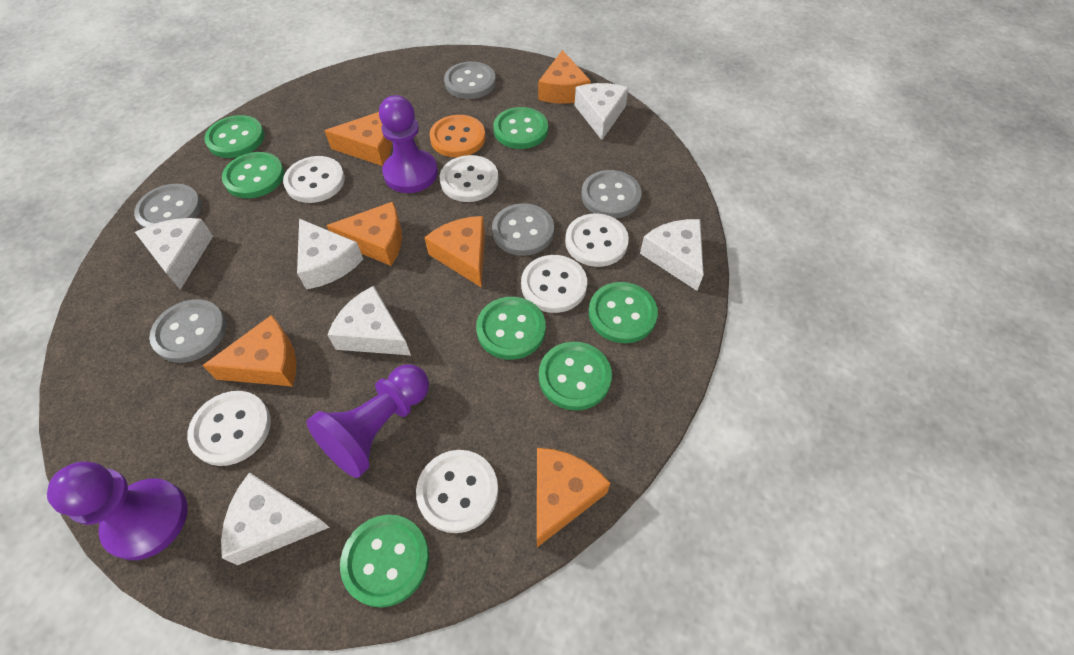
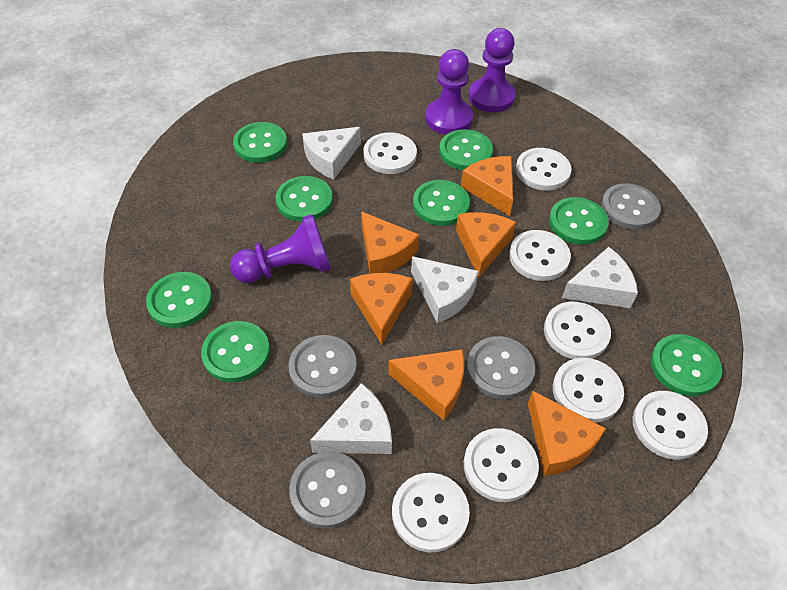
green button: 7 -> 8
grey button: 5 -> 4
orange button: 1 -> 0
white button: 6 -> 8
white cheese: 6 -> 4

